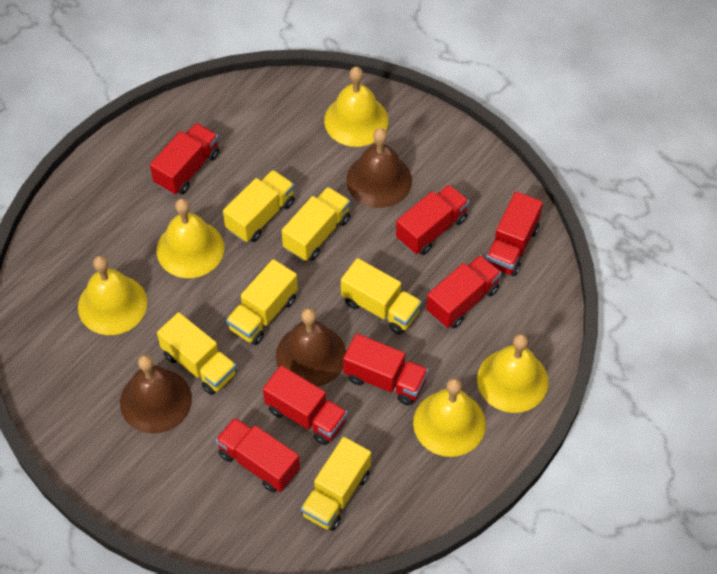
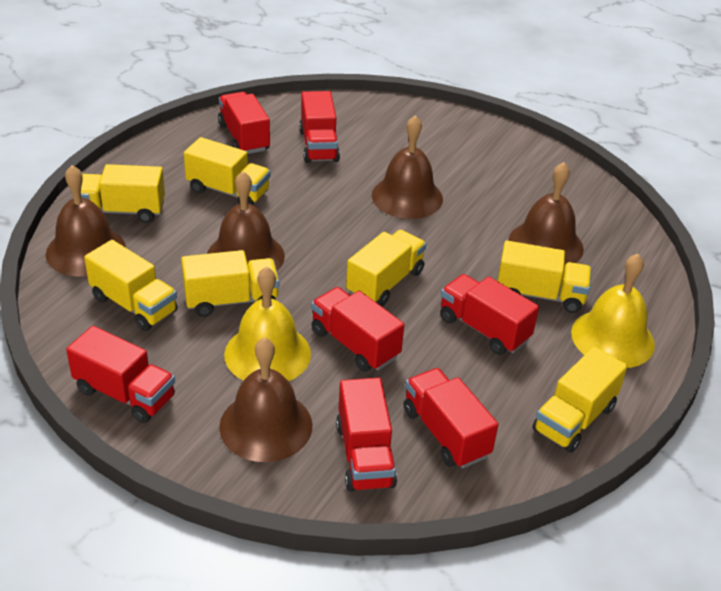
brown bell: 3 -> 5
yellow bell: 5 -> 2
yellow truck: 6 -> 7

